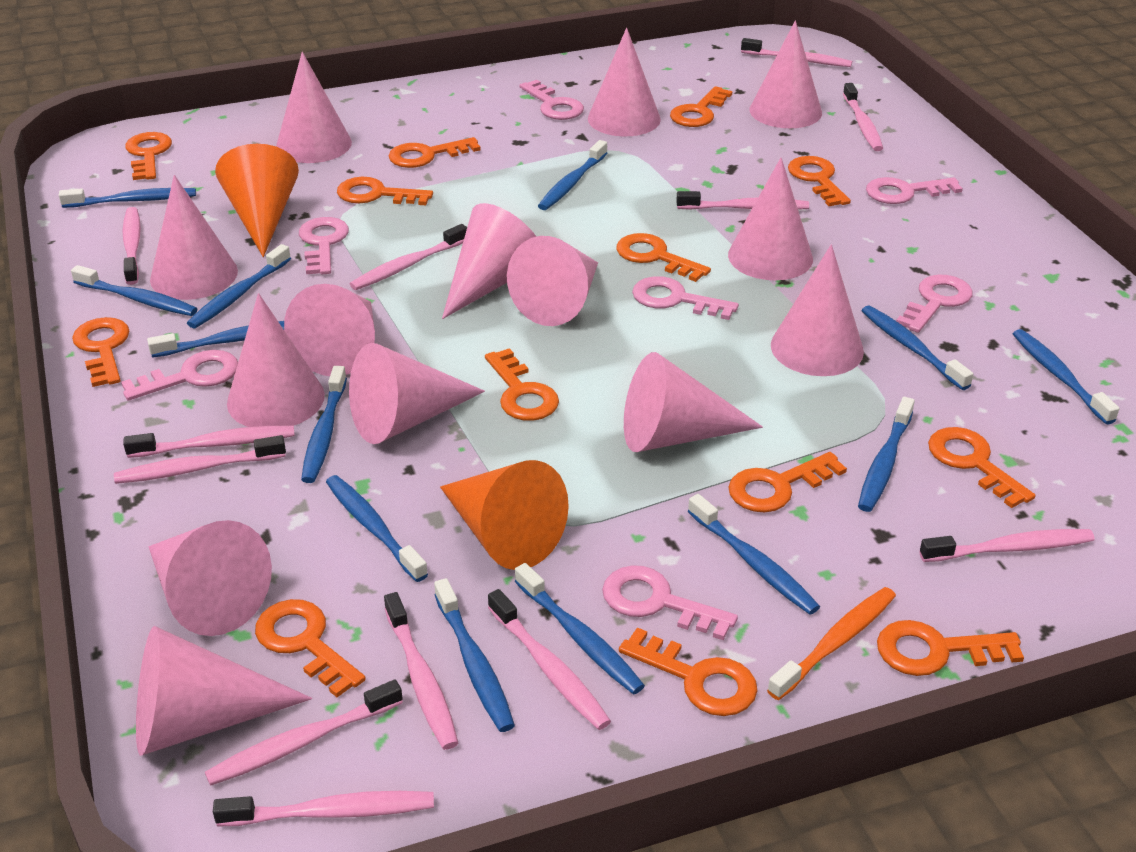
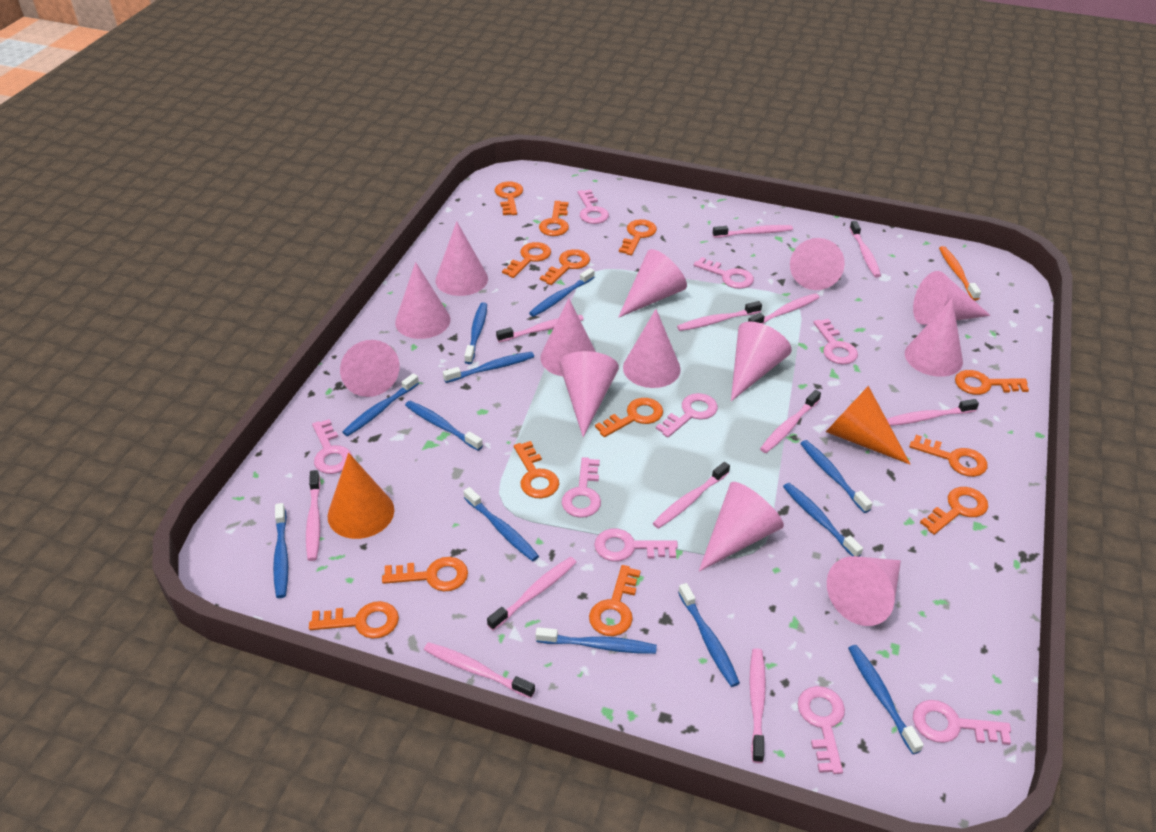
blue toothbrush: 13 -> 12
pink cone: 14 -> 13
pink key: 7 -> 9

